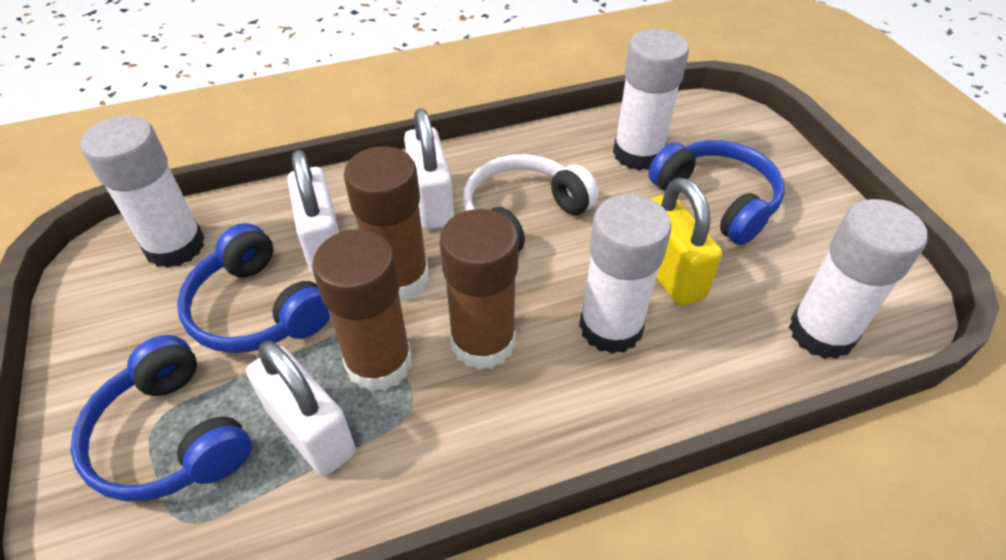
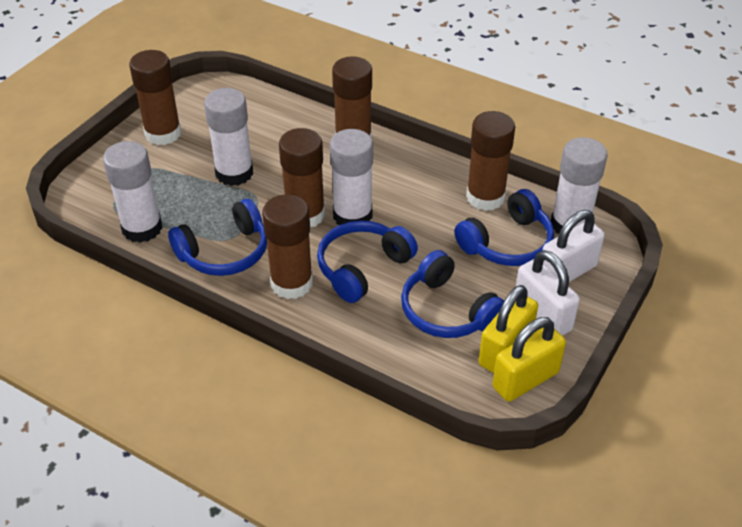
blue headphones: 3 -> 4
brown glue stick: 3 -> 5
white headphones: 1 -> 0
white padlock: 3 -> 2
yellow padlock: 1 -> 2

